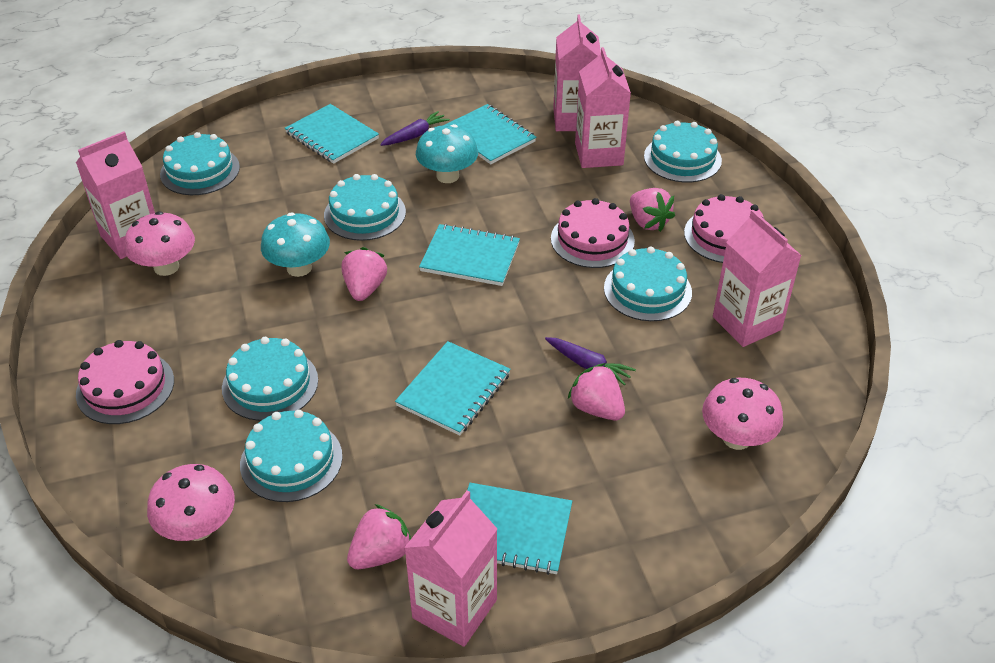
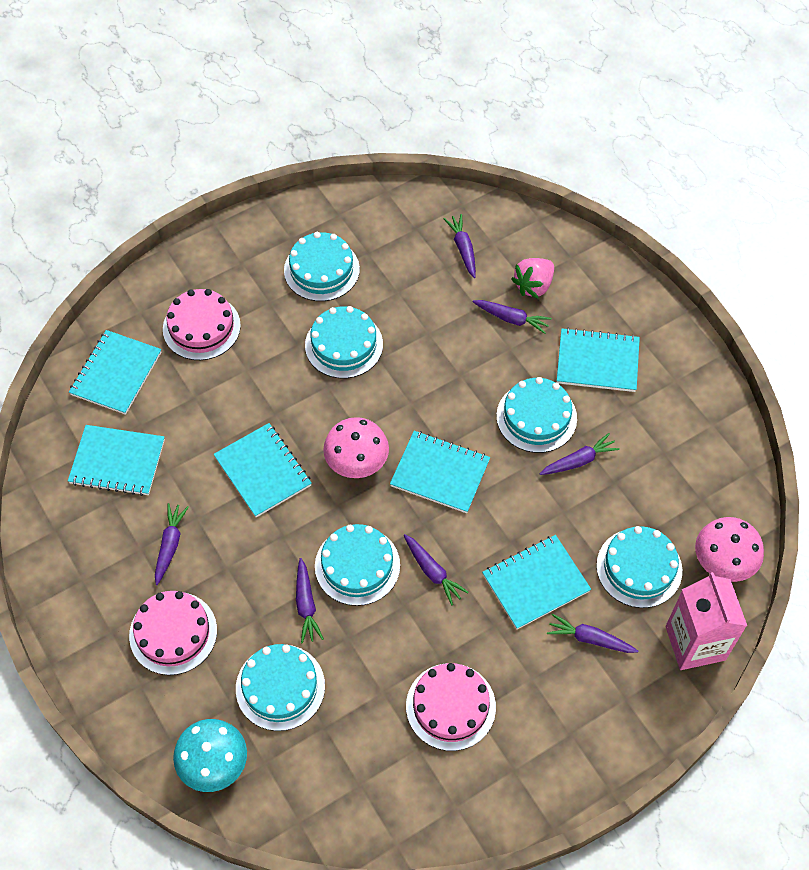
pink carton: 5 -> 1
pink mushroom: 3 -> 2
pink strawberry: 4 -> 1
purple carrot: 2 -> 7
turquoise mushroom: 2 -> 1
turquoise notebook: 5 -> 6

